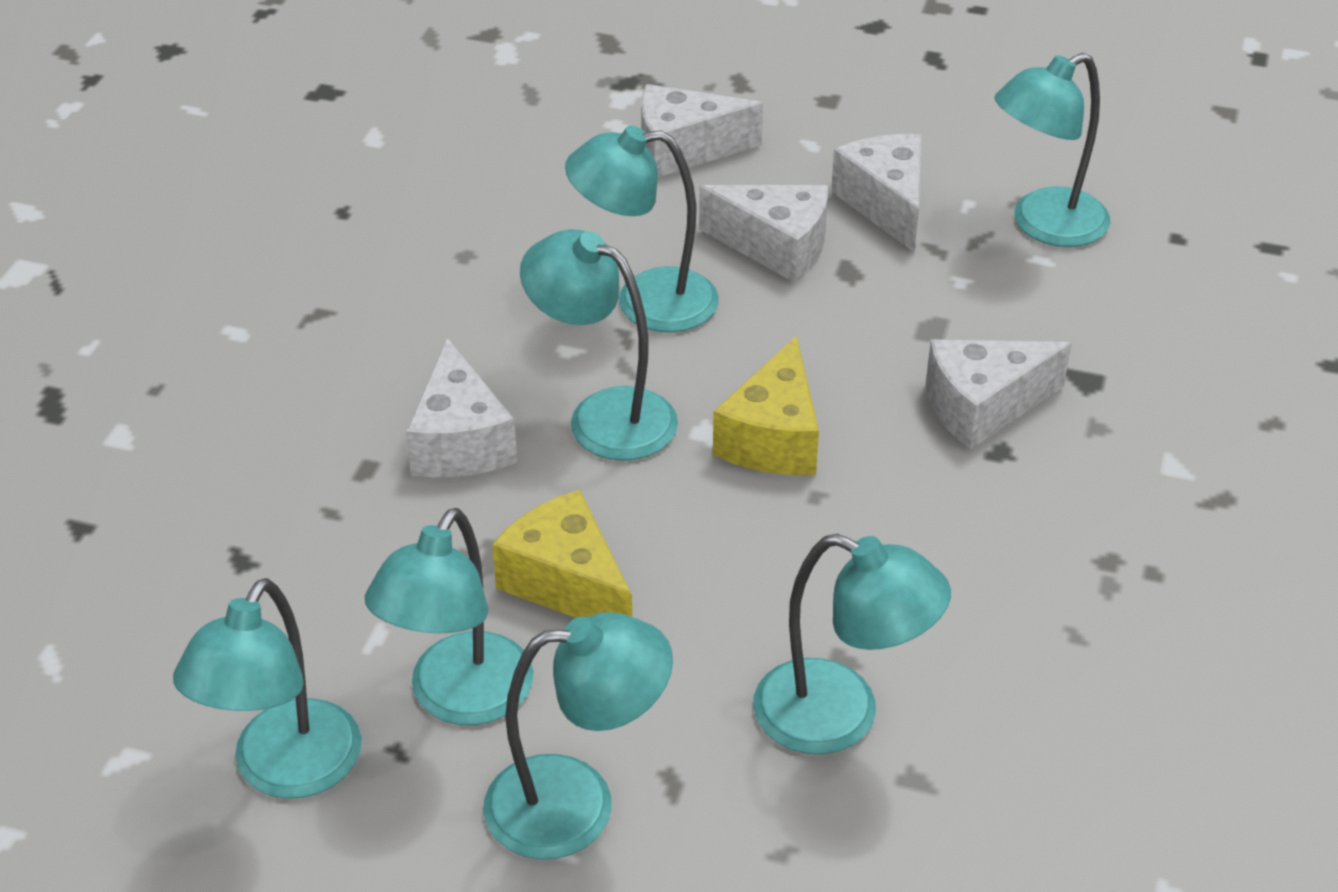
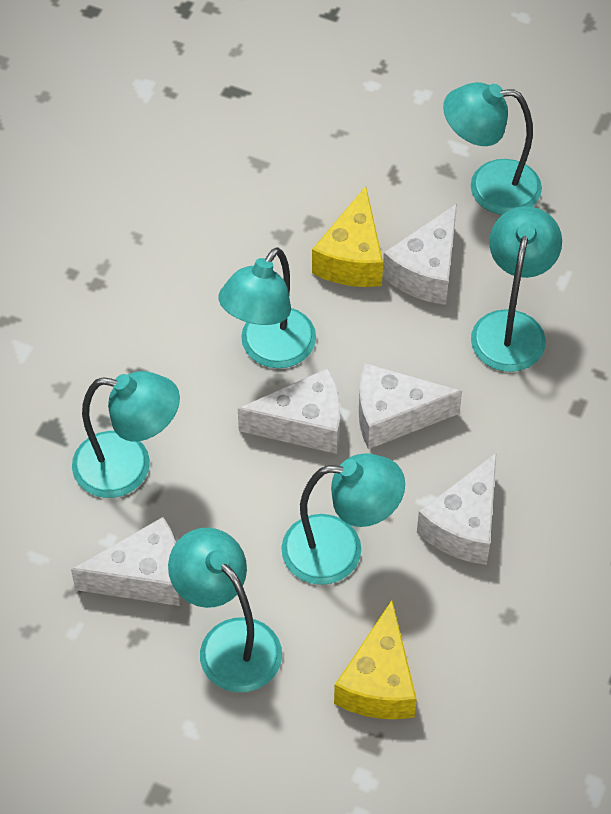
turquoise lamp: 7 -> 6

